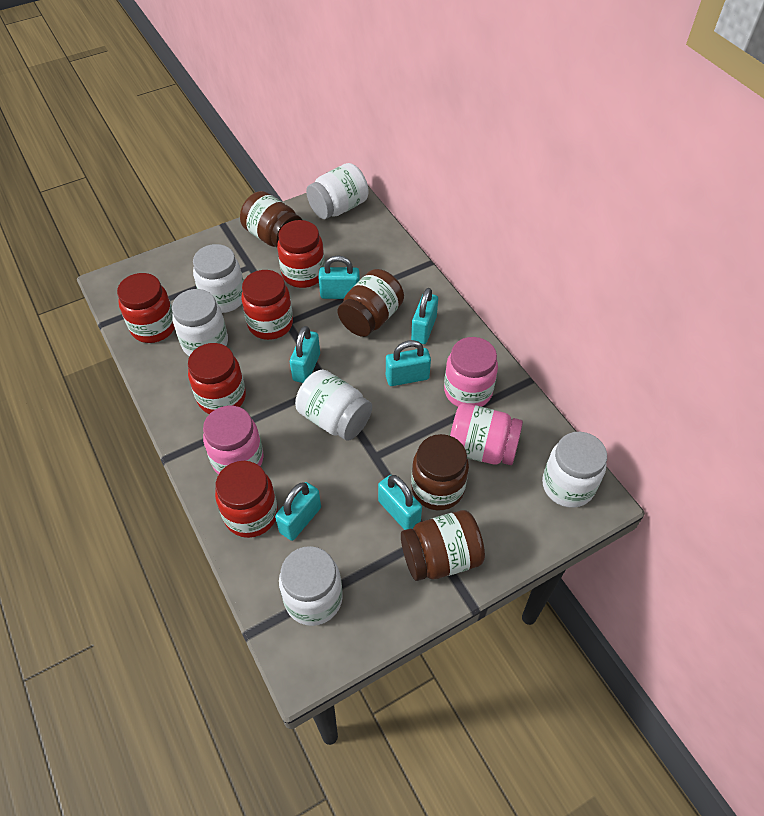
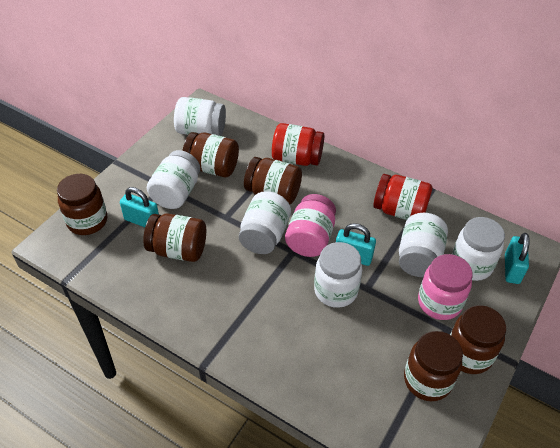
brown jar: 4 -> 6
pink jar: 3 -> 2
red jar: 5 -> 2
turquoise padlock: 6 -> 3

